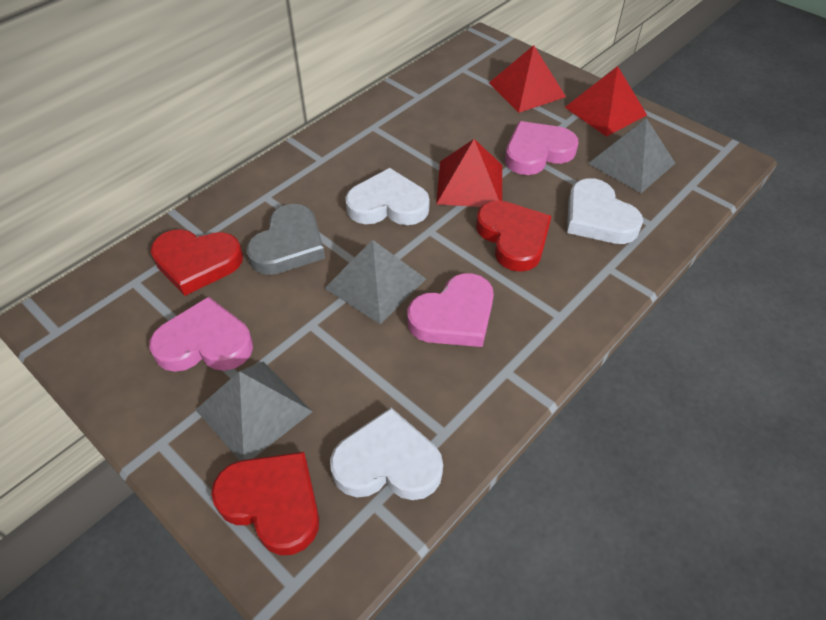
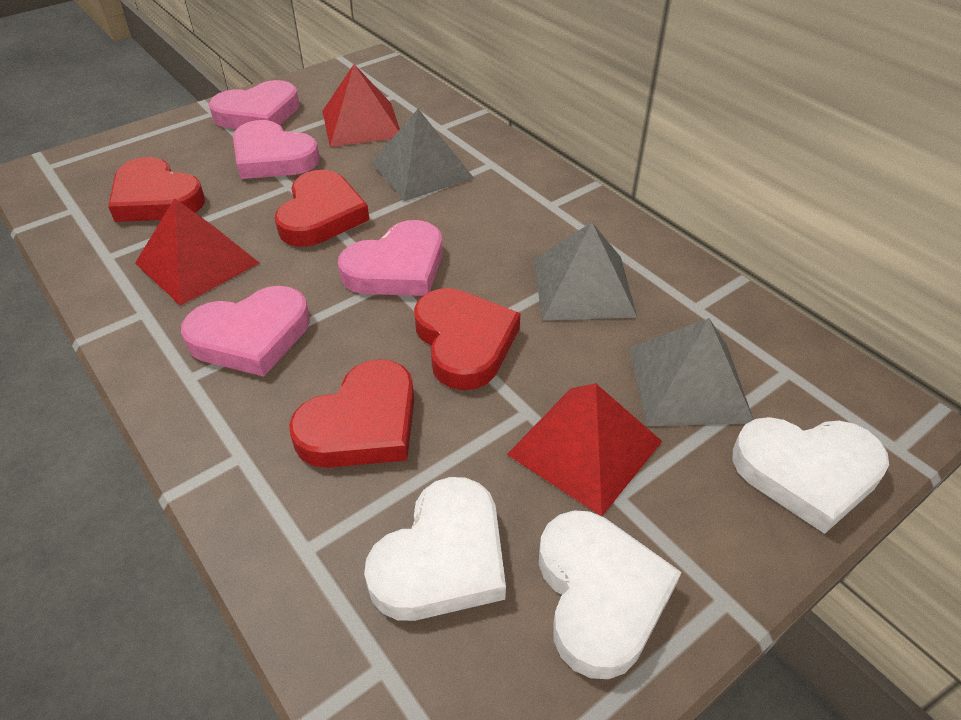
grey heart: 1 -> 0
pink heart: 3 -> 4
red heart: 3 -> 4

